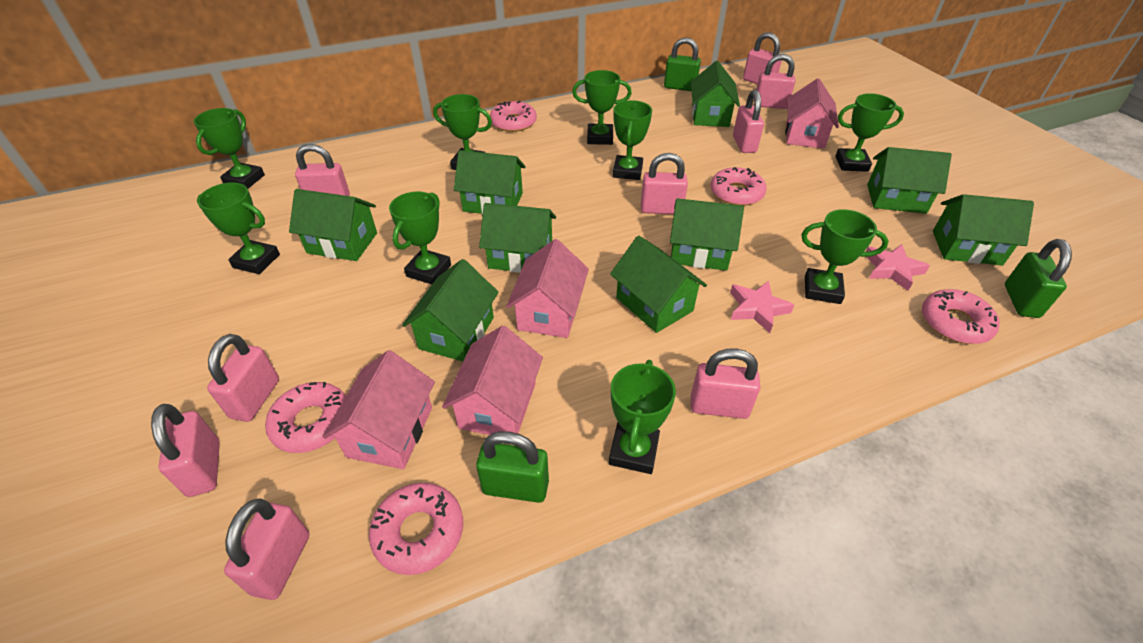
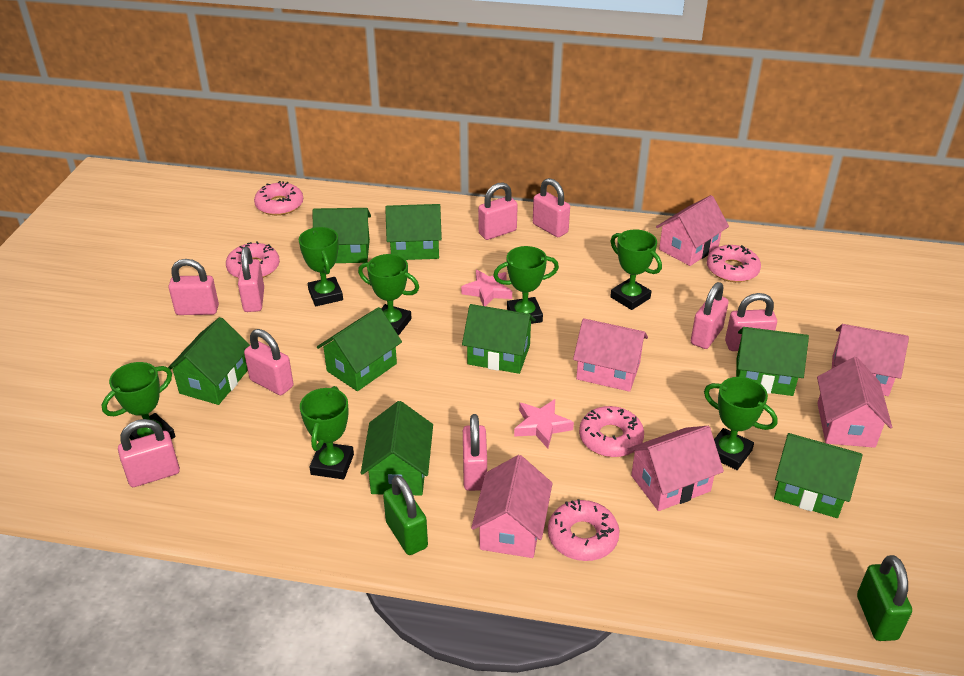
green house: 9 -> 8
green padlock: 3 -> 2
green trophy: 9 -> 7
pink house: 4 -> 6

